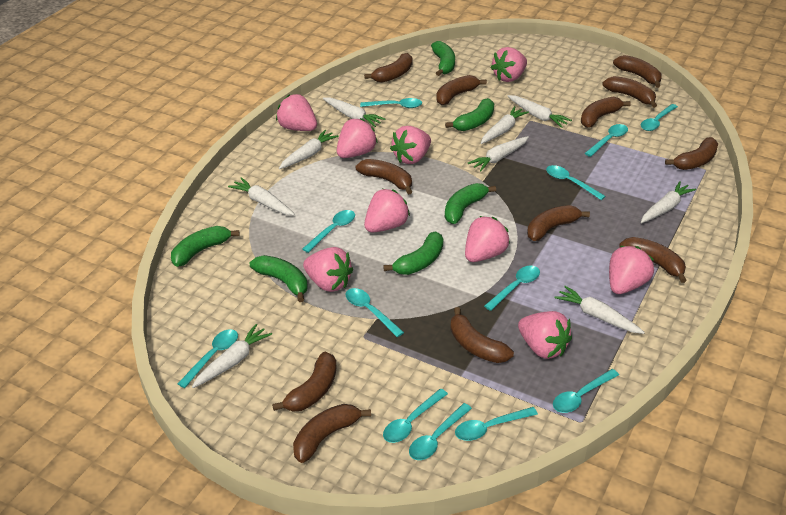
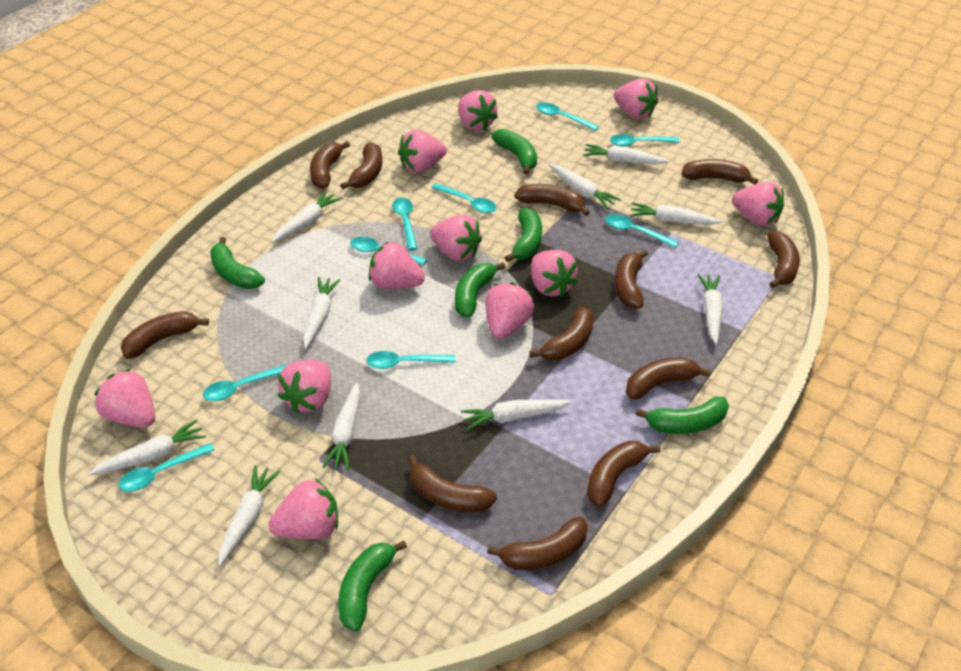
pink strawberry: 9 -> 11
turquoise spoon: 12 -> 9
white carrot: 9 -> 10

